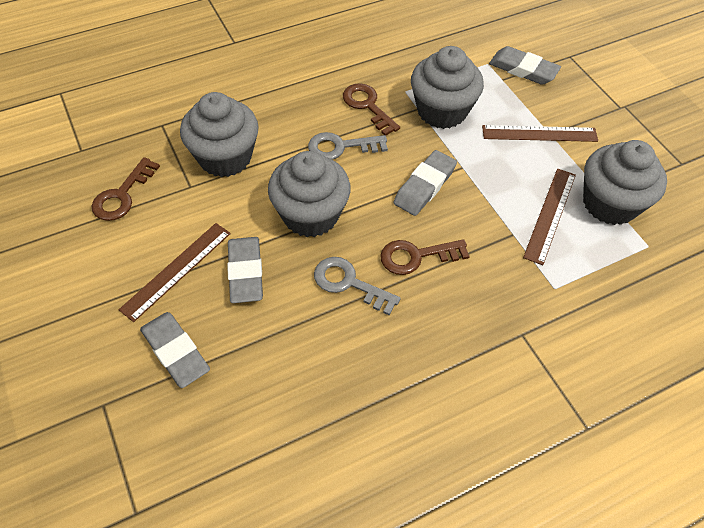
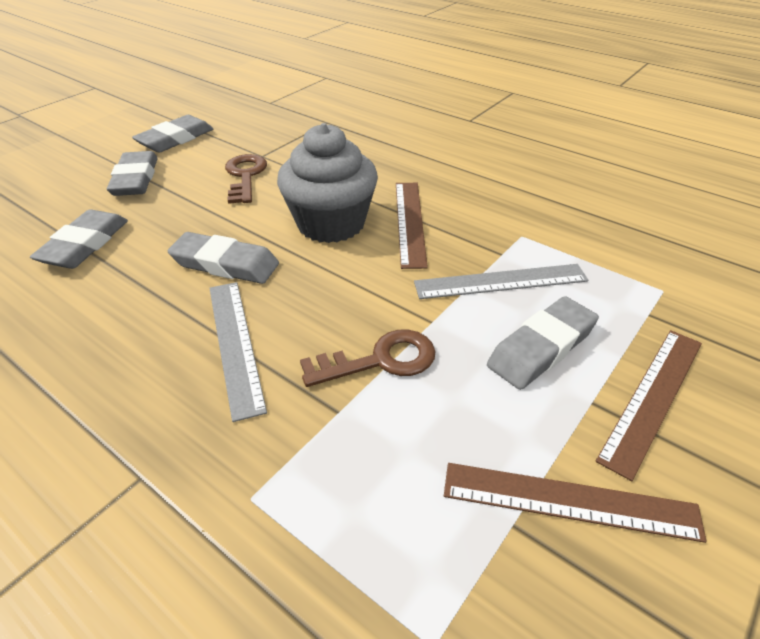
brown key: 3 -> 2
grey cupcake: 4 -> 1
grey eraser: 4 -> 5
grey key: 2 -> 0
grey ruler: 0 -> 2

